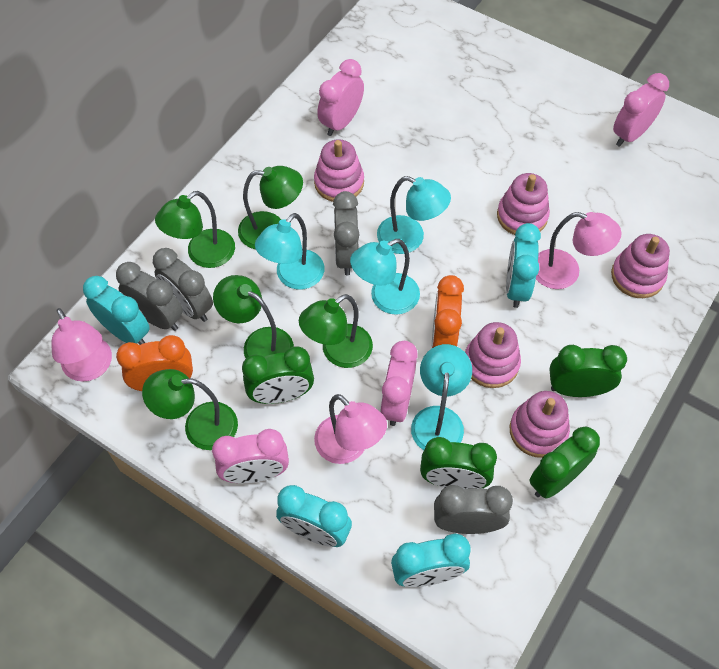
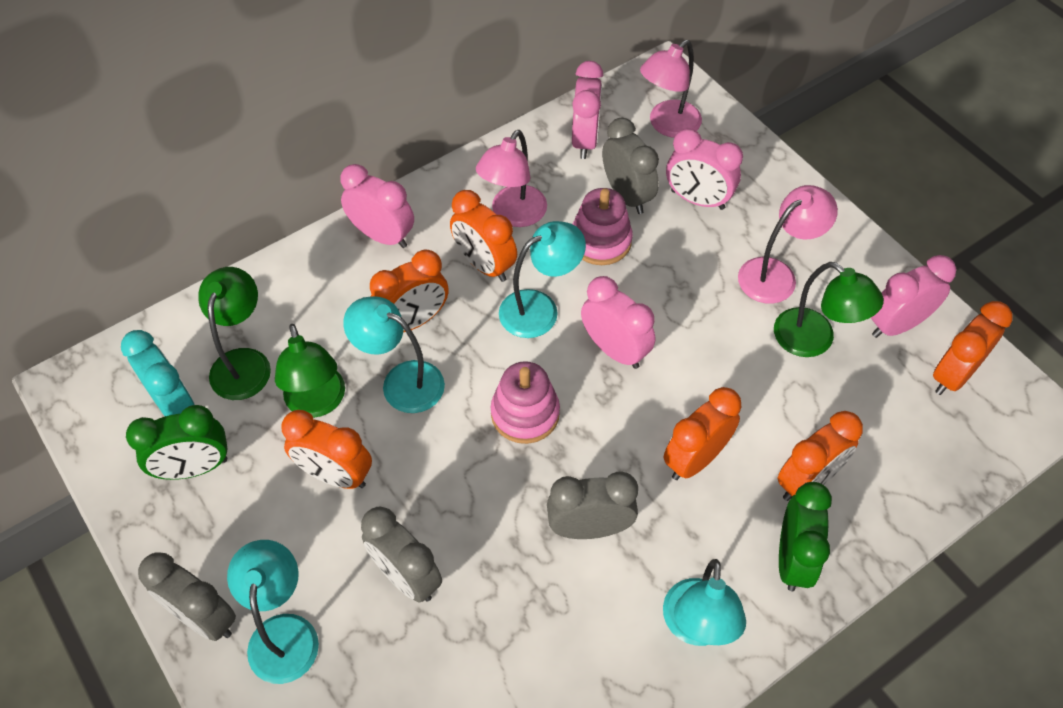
green clock: 4 -> 2
green lamp: 5 -> 3
orange clock: 2 -> 6
pink clock: 4 -> 5
pink stacking toy: 5 -> 2
turquoise clock: 4 -> 1

